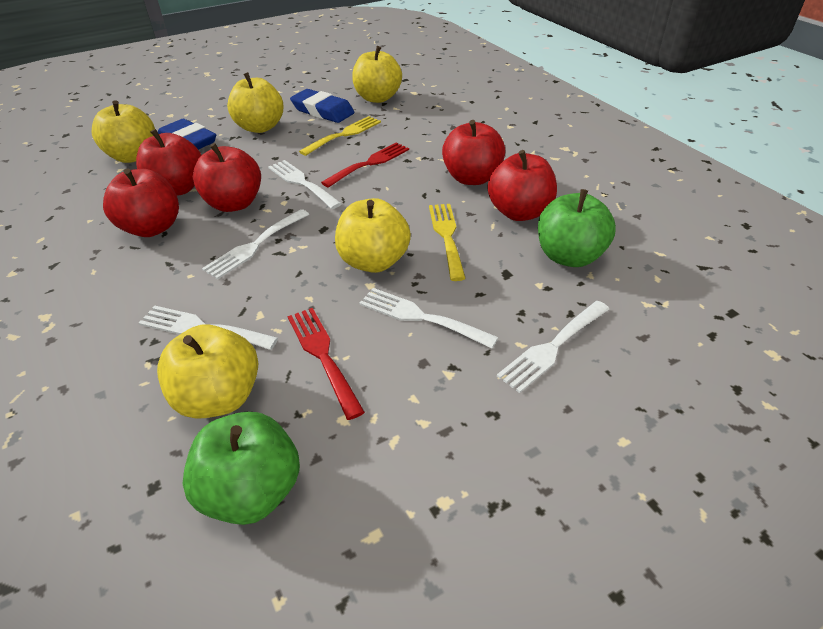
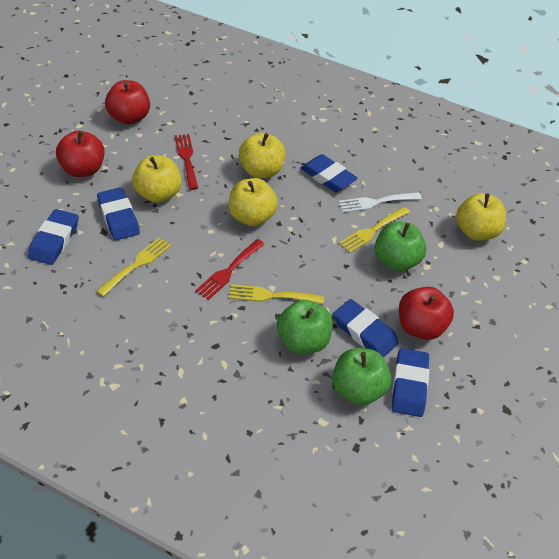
blue eraser: 2 -> 5
green apple: 2 -> 3
red apple: 5 -> 3
white fork: 5 -> 1
yellow apple: 5 -> 4
yellow fork: 2 -> 3

